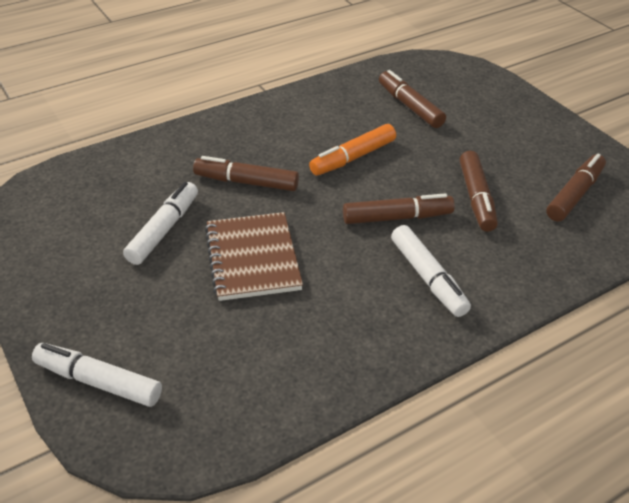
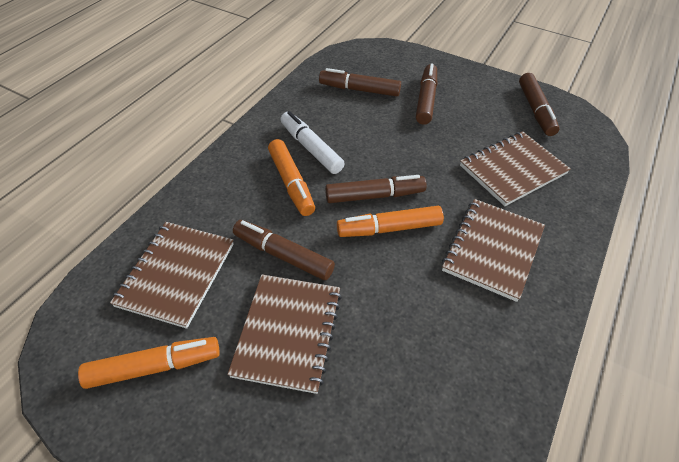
brown notebook: 1 -> 4
orange marker: 1 -> 3
white marker: 3 -> 1

